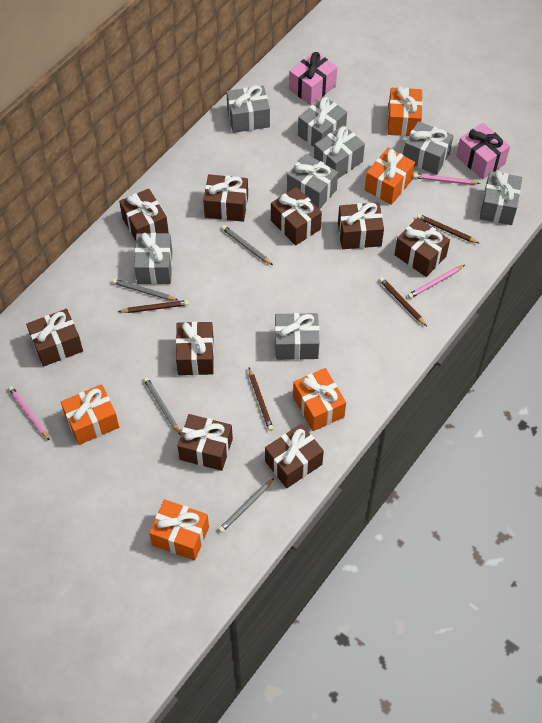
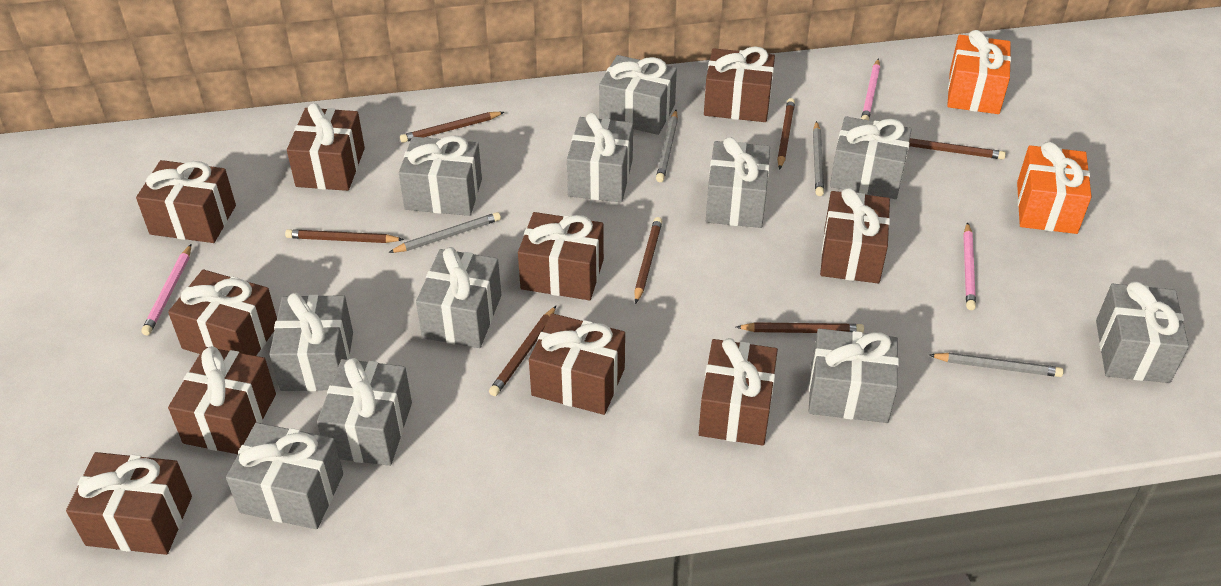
brown gift: 9 -> 10
brown pencil: 4 -> 7
grey gift: 8 -> 11
orange gift: 5 -> 2
pink gift: 2 -> 0

